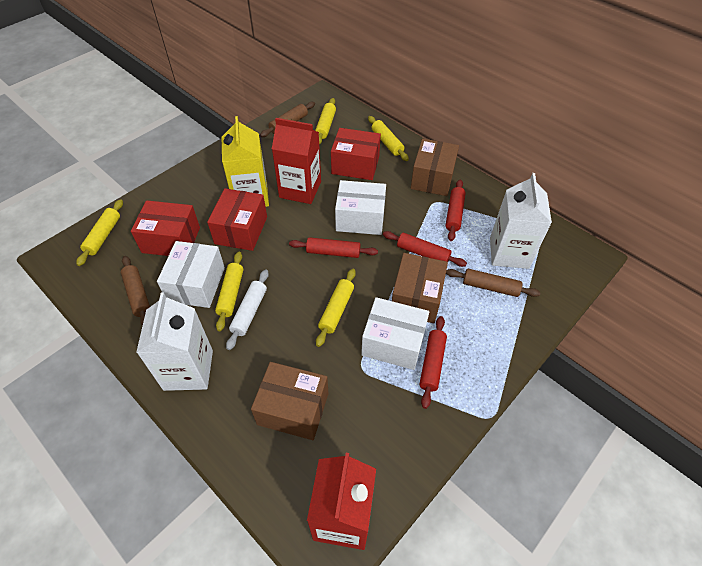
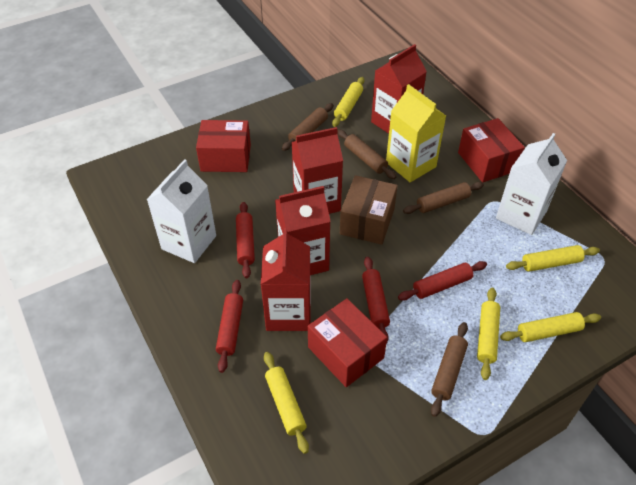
brown box: 3 -> 1
brown rolling pin: 3 -> 4
red carton: 2 -> 4
white box: 3 -> 0
white rolling pin: 1 -> 0

